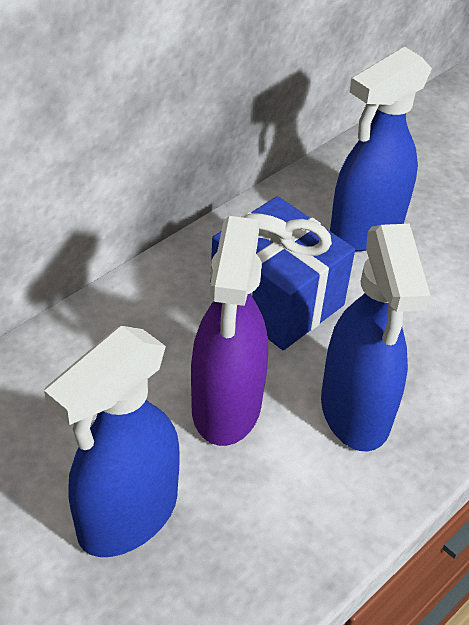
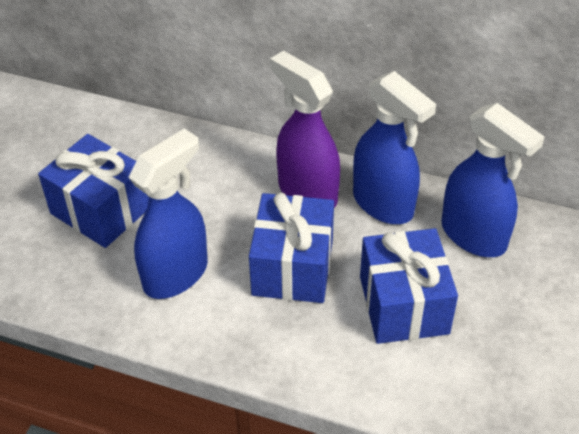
blue gift: 1 -> 3

